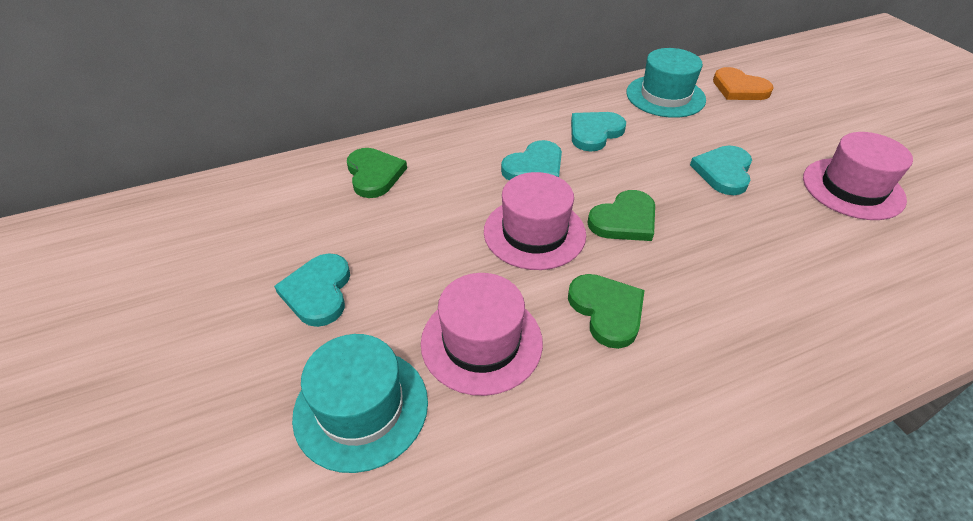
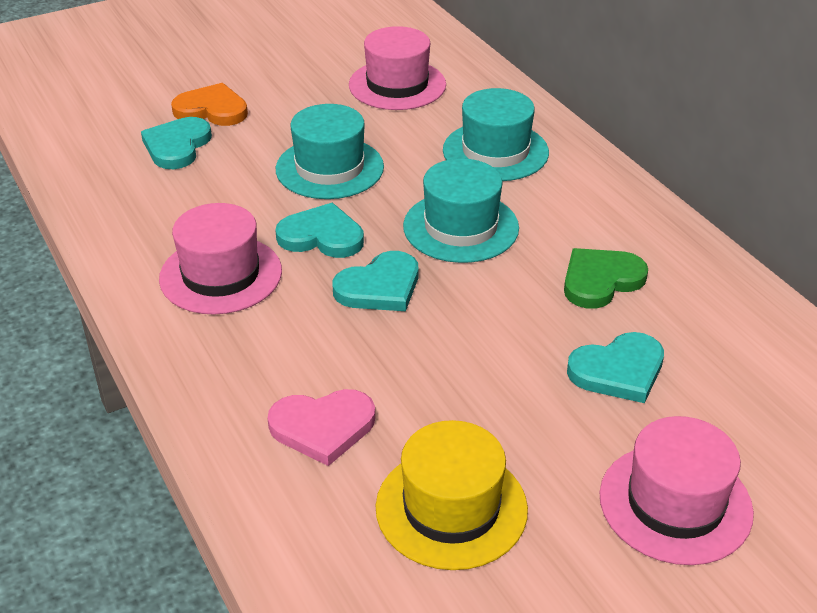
green heart: 3 -> 1
pink heart: 0 -> 1
turquoise hat: 2 -> 3
yellow hat: 0 -> 1

